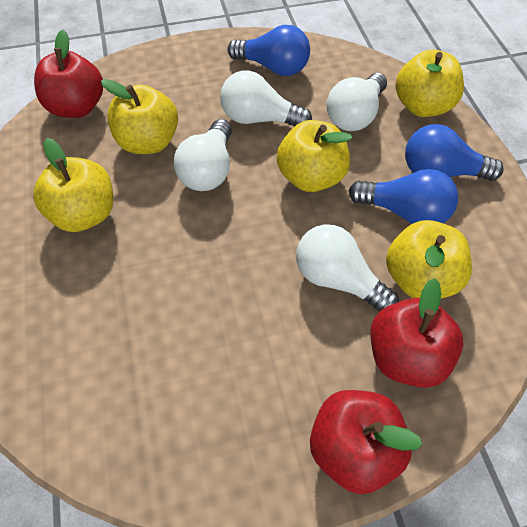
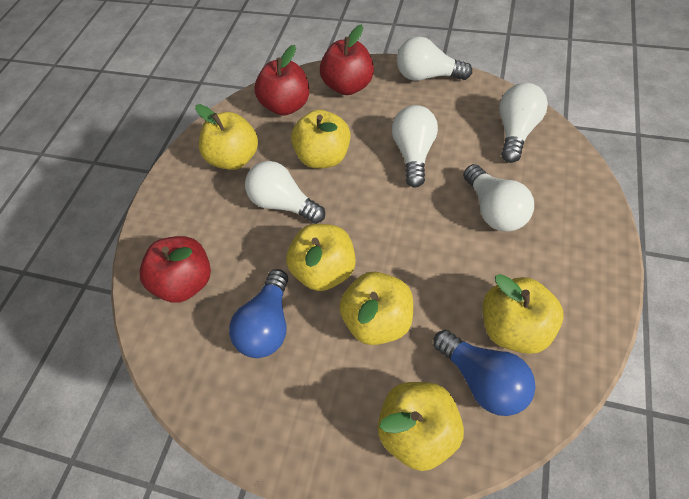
blue light bulb: 3 -> 2
white light bulb: 4 -> 5
yellow apple: 5 -> 6

